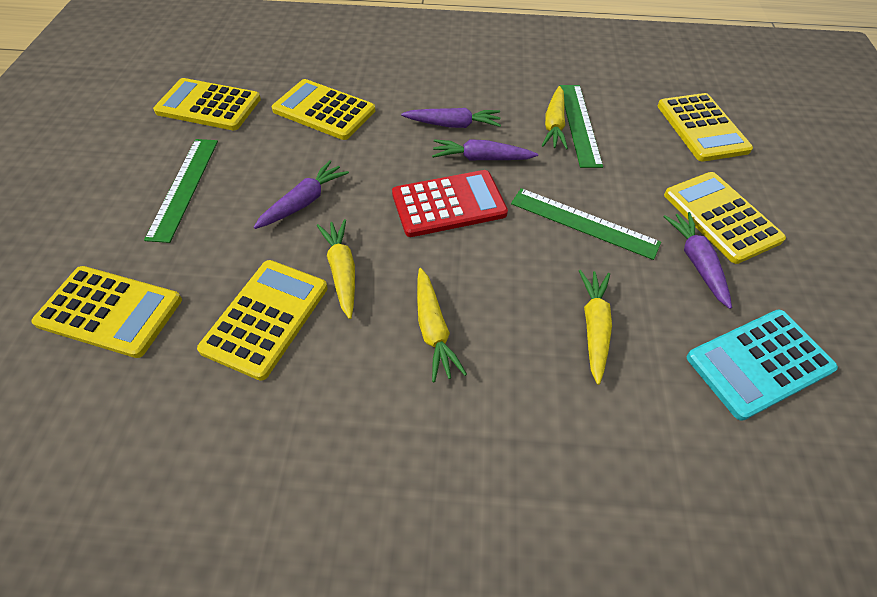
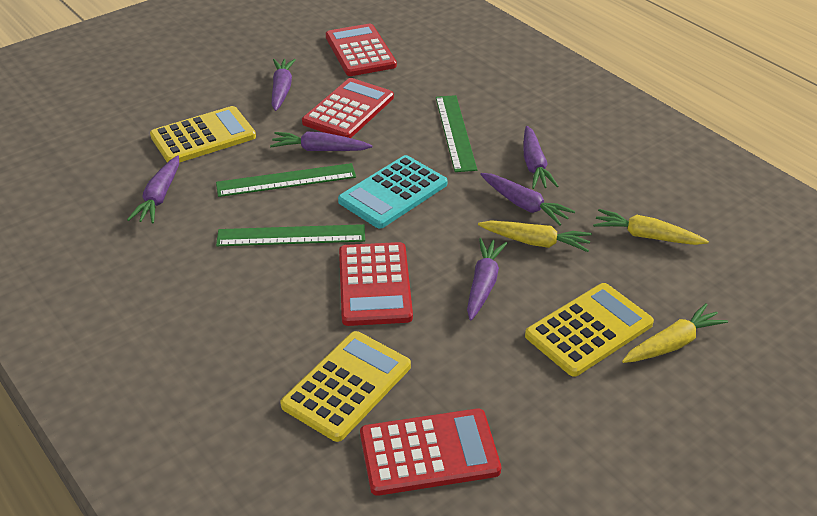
purple carrot: 4 -> 6
red calculator: 1 -> 4
yellow calculator: 6 -> 3
yellow carrot: 4 -> 3

